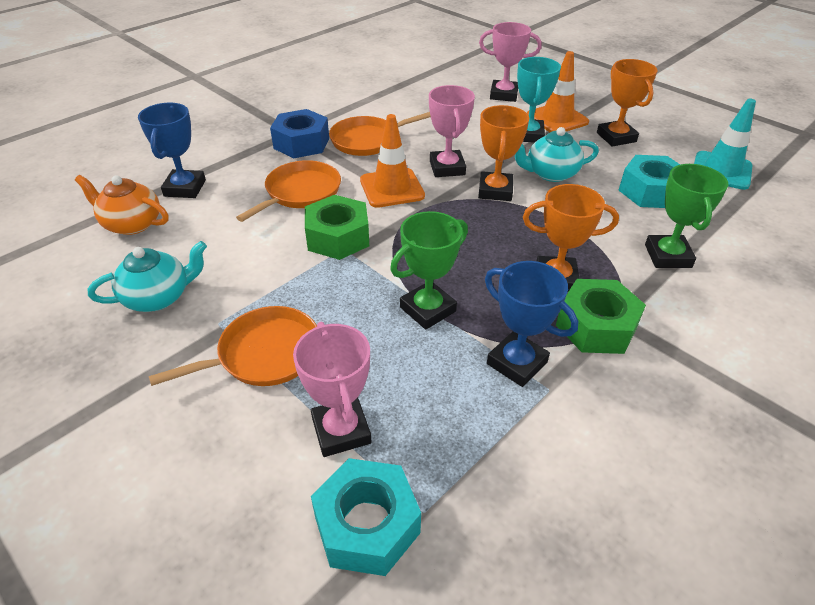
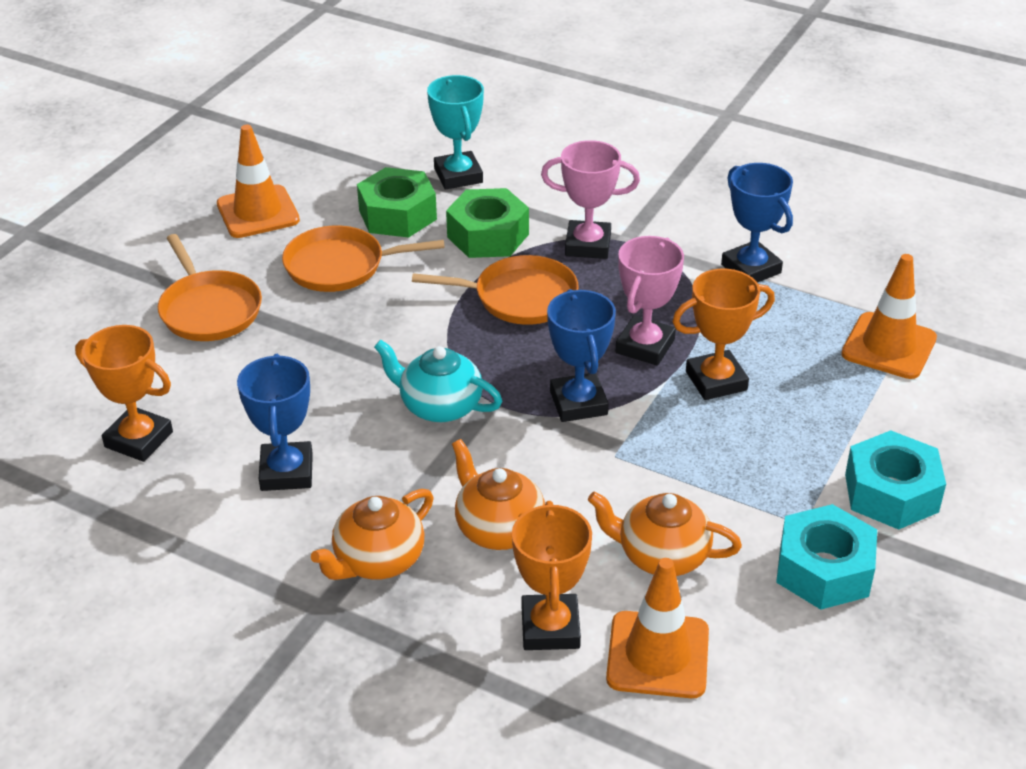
blue nut: 1 -> 0
blue trophy: 2 -> 3
green trophy: 2 -> 0
orange teapot: 1 -> 3
orange traffic cone: 2 -> 3
pink trophy: 3 -> 2
turquoise teapot: 2 -> 1
turquoise traffic cone: 1 -> 0

